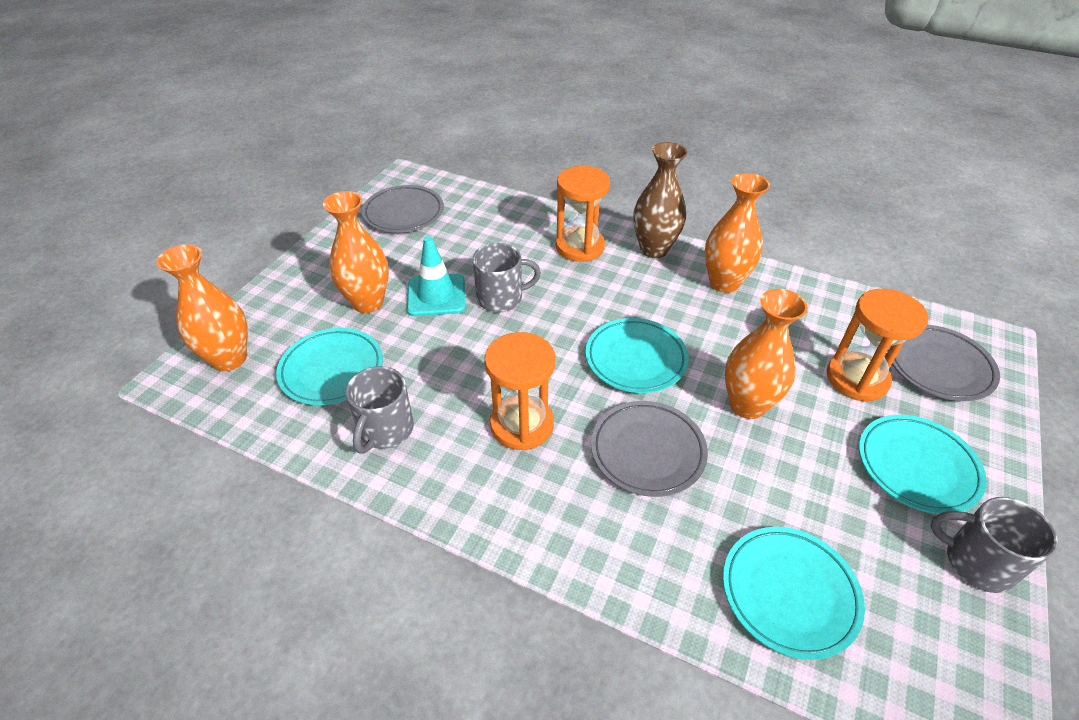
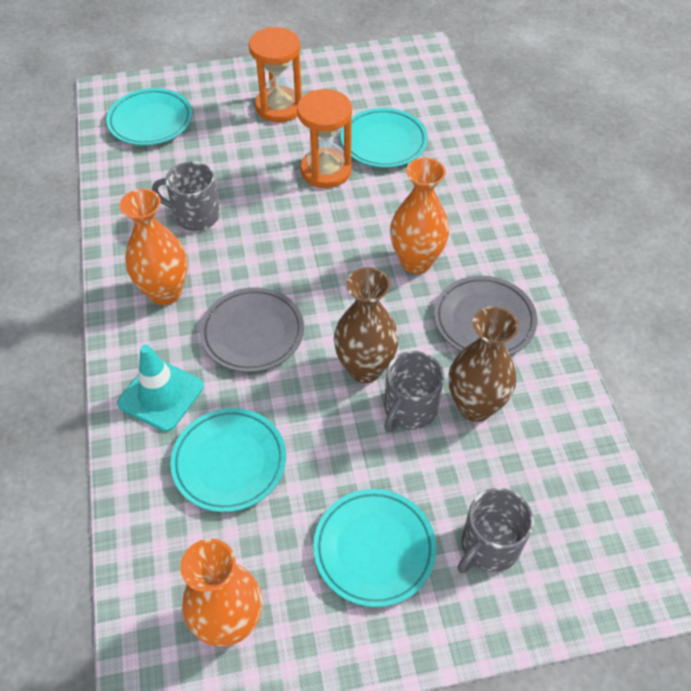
brown vase: 1 -> 2
grey plate: 3 -> 2
orange hourglass: 3 -> 2
orange vase: 4 -> 3

